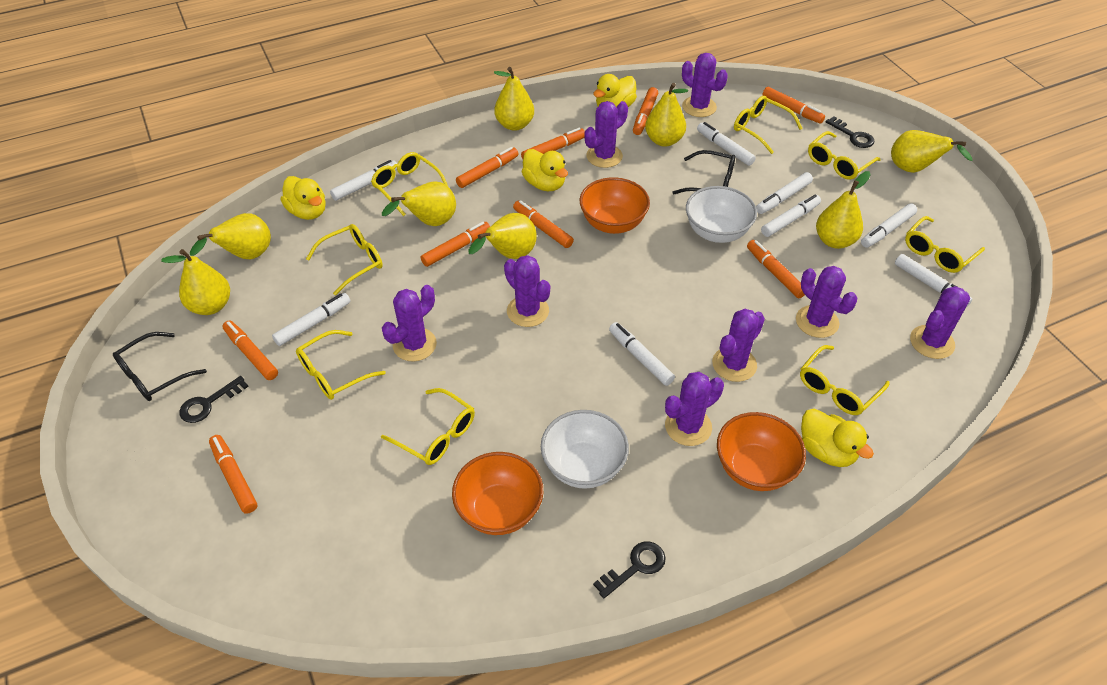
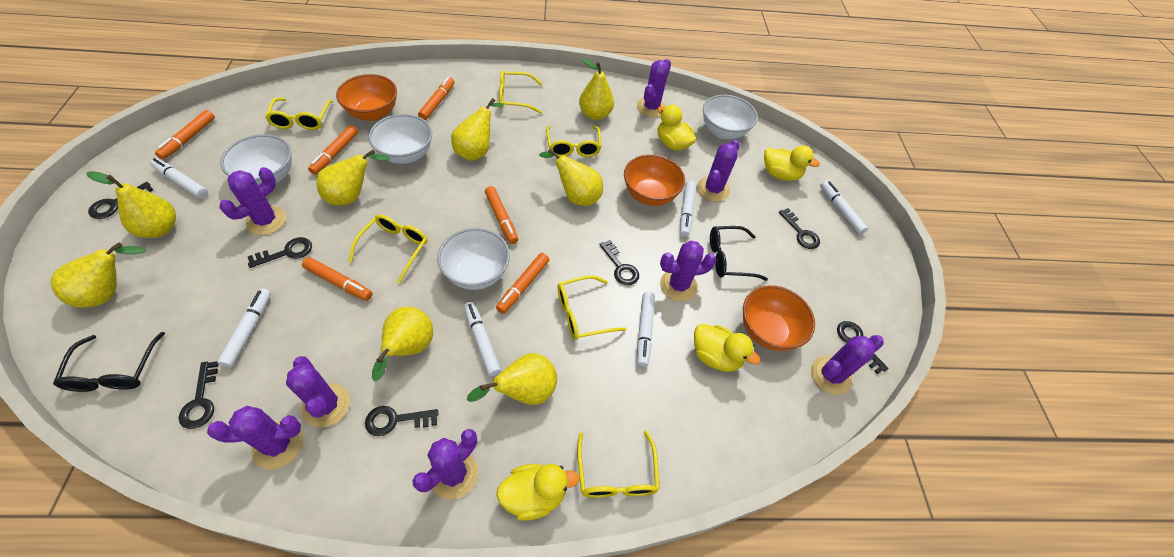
black key: 3 -> 7
orange marker: 9 -> 6
white bowl: 2 -> 4
white marker: 8 -> 6
yellow glasses: 8 -> 6

